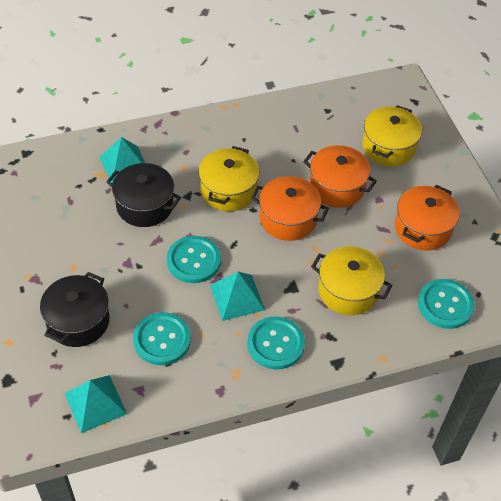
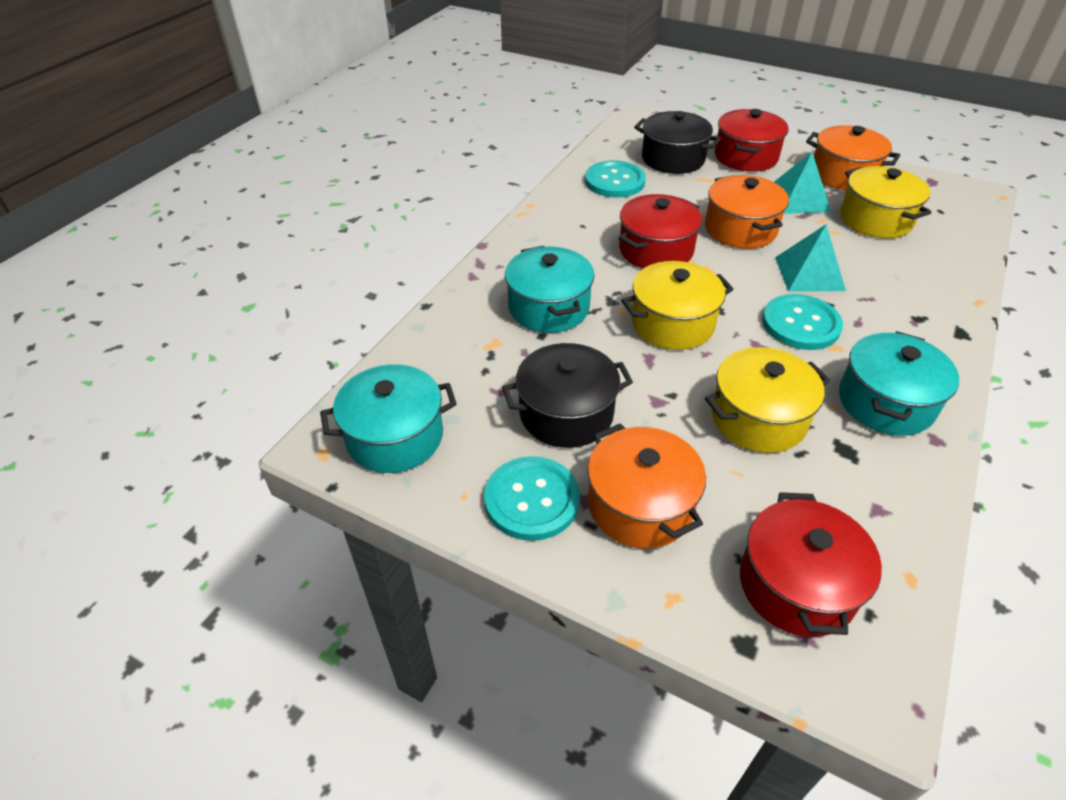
red pot: 0 -> 3
turquoise button: 4 -> 3
turquoise pot: 0 -> 3
turquoise pyramid: 3 -> 2

